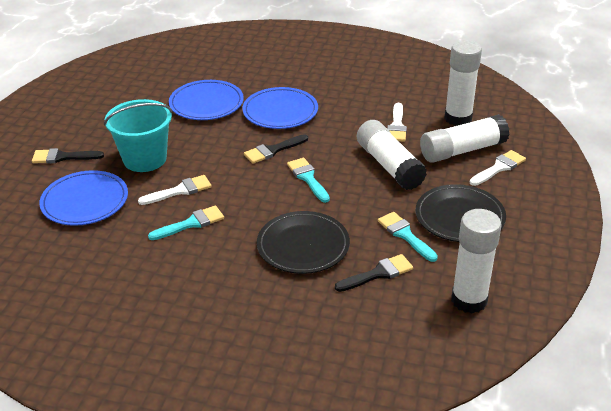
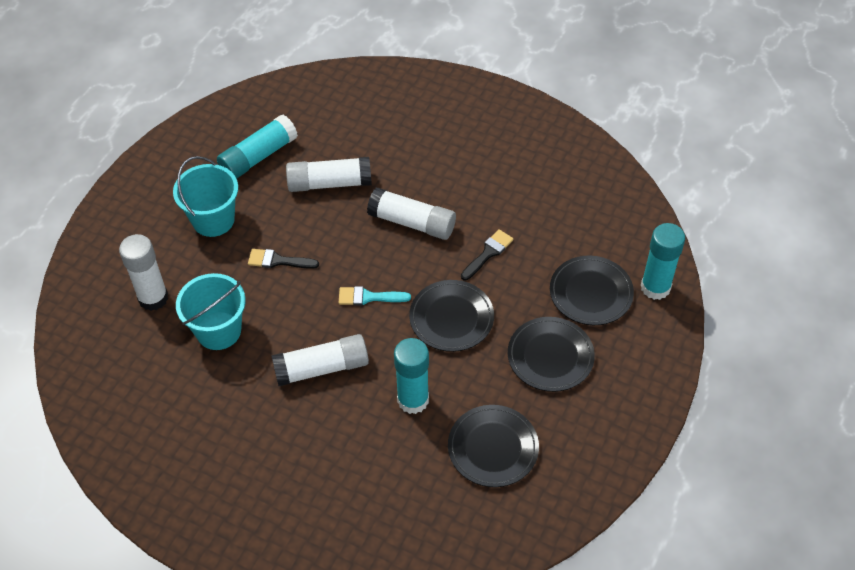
black brush: 3 -> 2
black plate: 2 -> 4
blue plate: 3 -> 0
turquoise brush: 3 -> 1
turquoise bucket: 1 -> 2
turquoise glue stick: 0 -> 3
white brush: 3 -> 0

